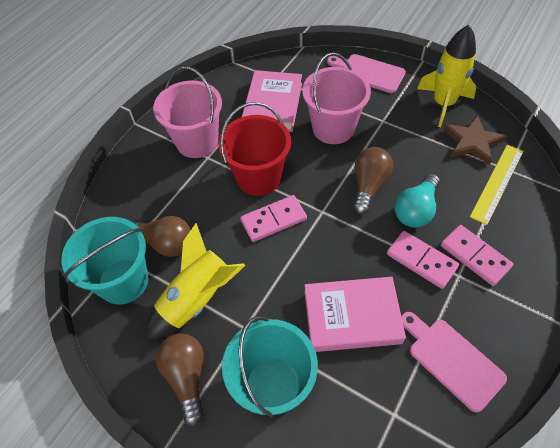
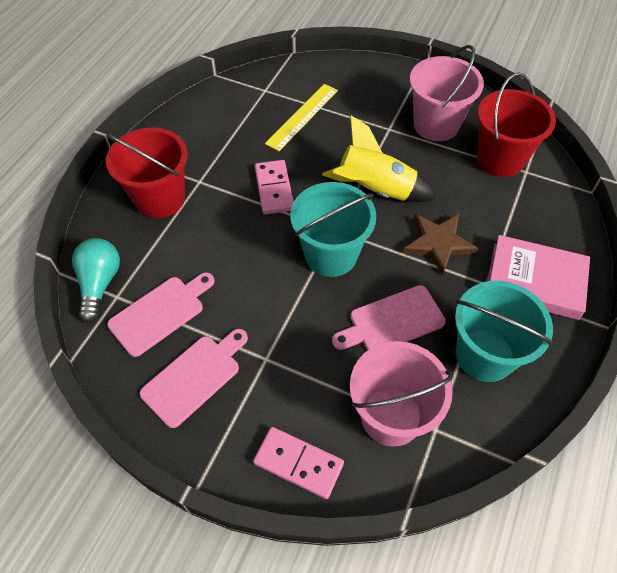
brown light bulb: 3 -> 0
pink book: 2 -> 1
pink cutting board: 2 -> 3
pink domino: 3 -> 2
red bucket: 1 -> 2
yellow rocket: 2 -> 1

